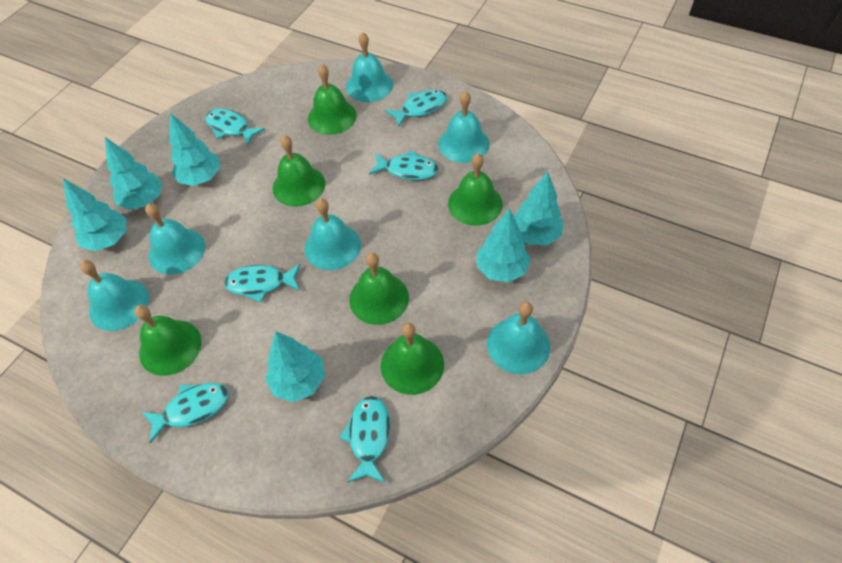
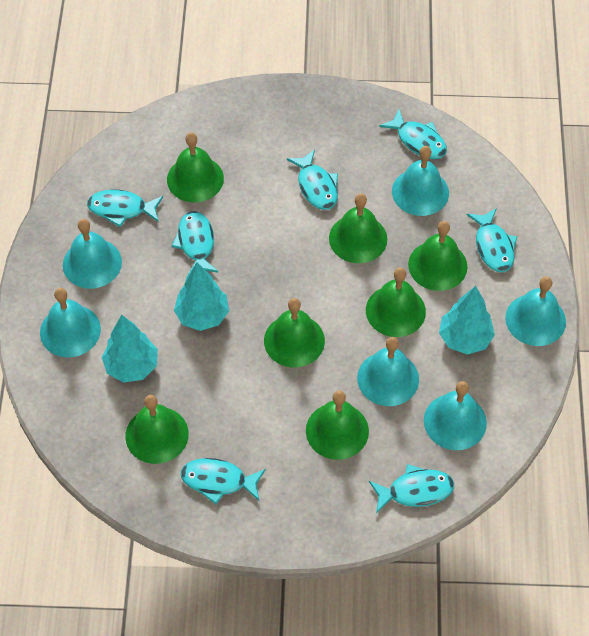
green bell: 6 -> 7
turquoise fish: 6 -> 7
turquoise tree: 6 -> 3

